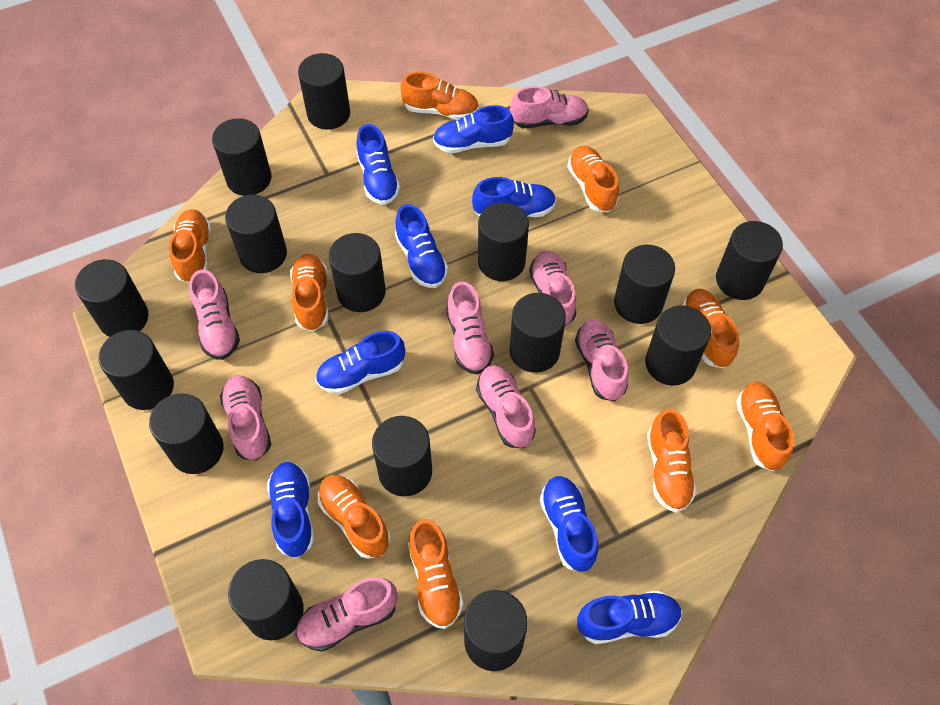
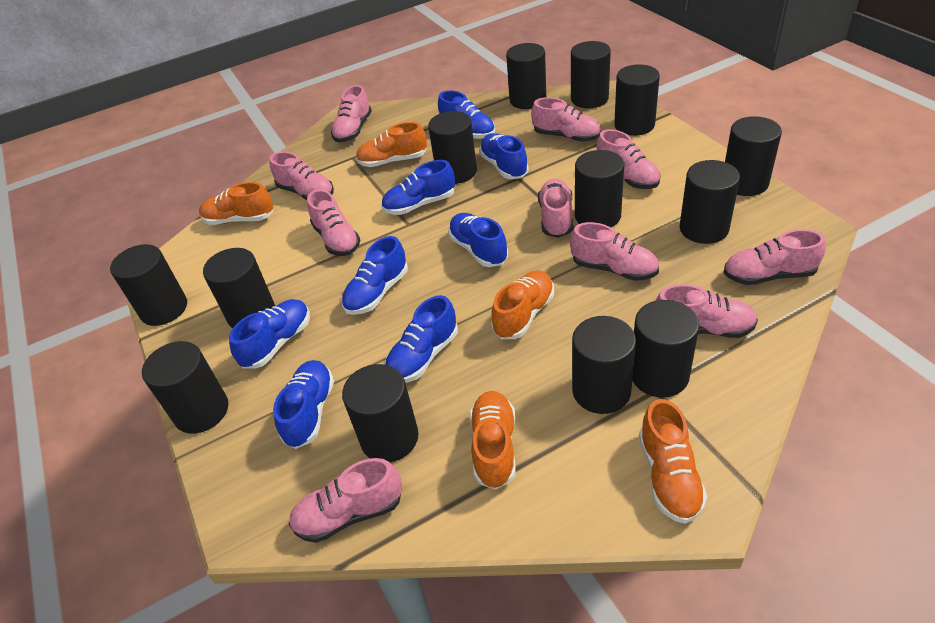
black cylinder: 15 -> 13
orange shoe: 9 -> 5
pink shoe: 8 -> 10

